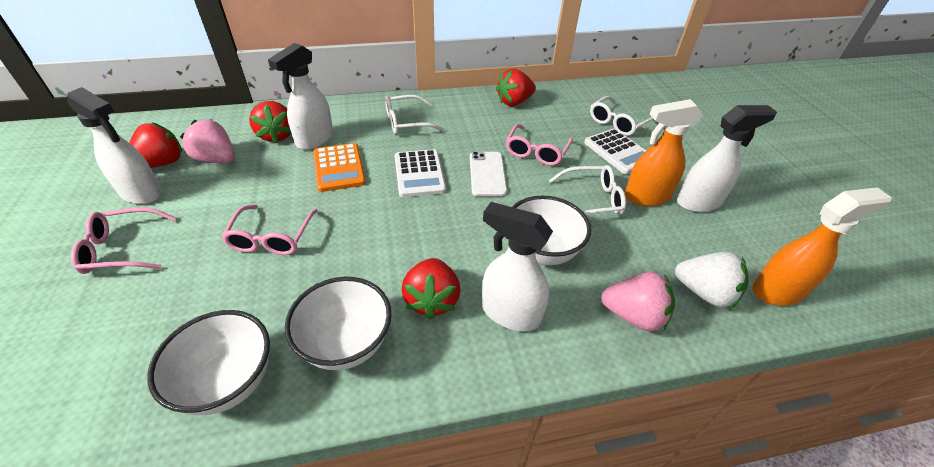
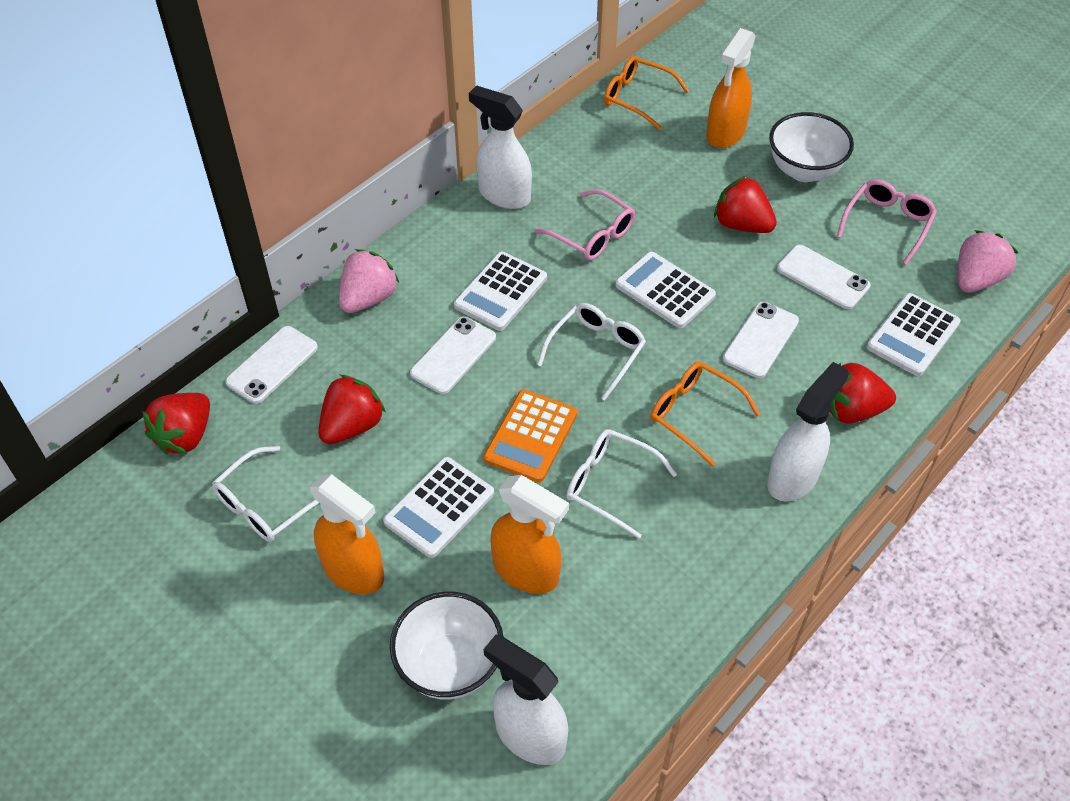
orange glasses: 0 -> 2
orange spray bottle: 2 -> 3
pink glasses: 3 -> 2
white bowl: 3 -> 2
white calculator: 2 -> 4
white phone: 1 -> 4
white spray bottle: 4 -> 3
white strawberry: 1 -> 0

